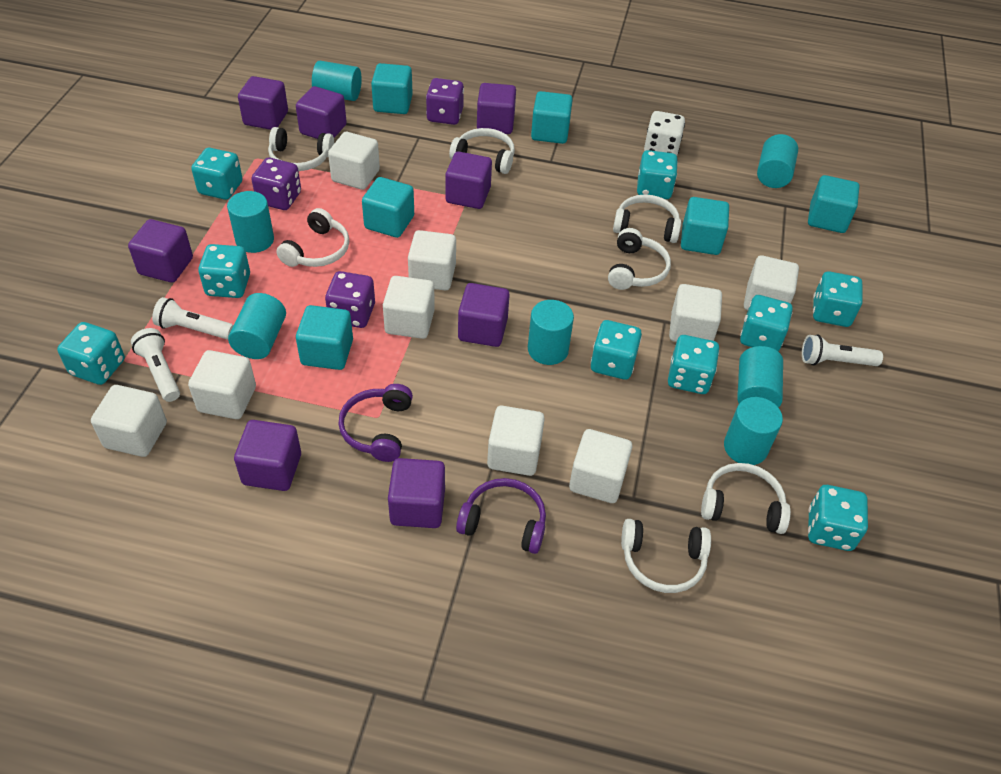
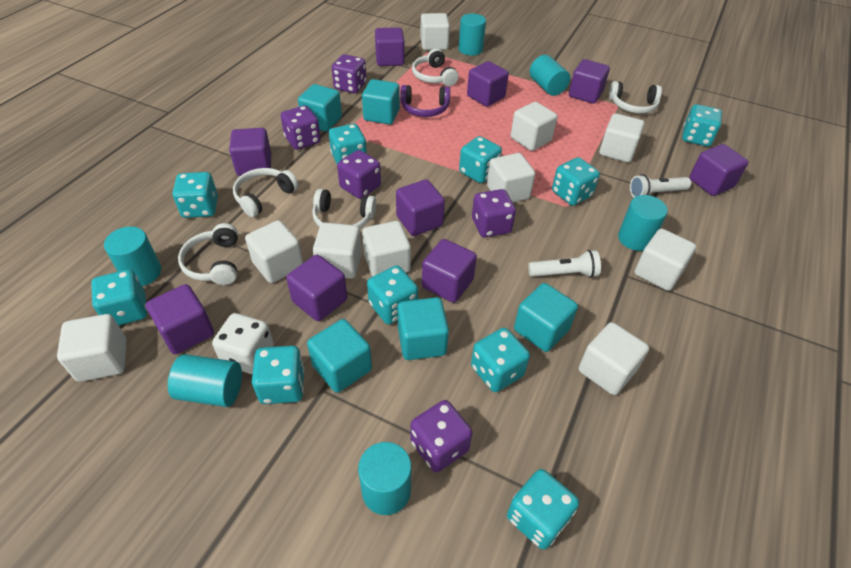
purple cube: 8 -> 9
purple dice: 3 -> 5
purple headphones: 2 -> 1
turquoise cube: 6 -> 5
turquoise cylinder: 7 -> 6
turquoise dice: 9 -> 10
white cube: 9 -> 10
white flashlight: 3 -> 2
white headphones: 7 -> 5

